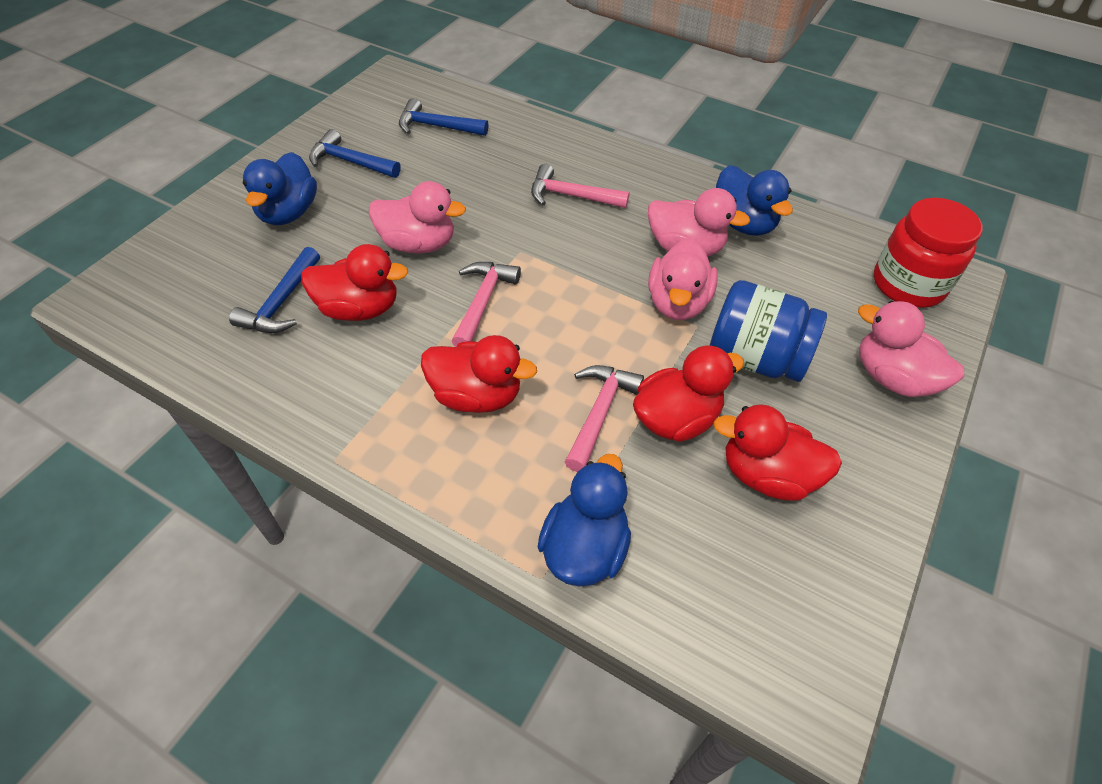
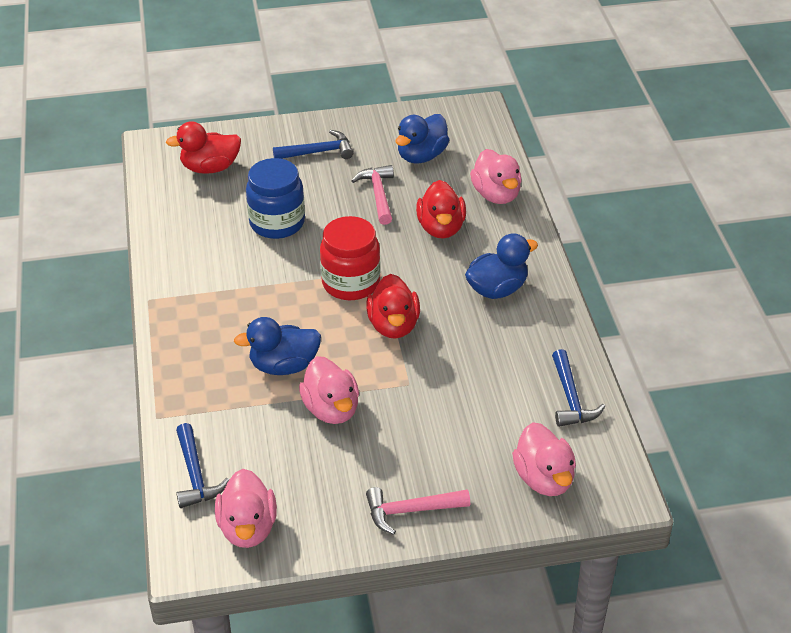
pink hammer: 3 -> 2
red duck: 4 -> 3

